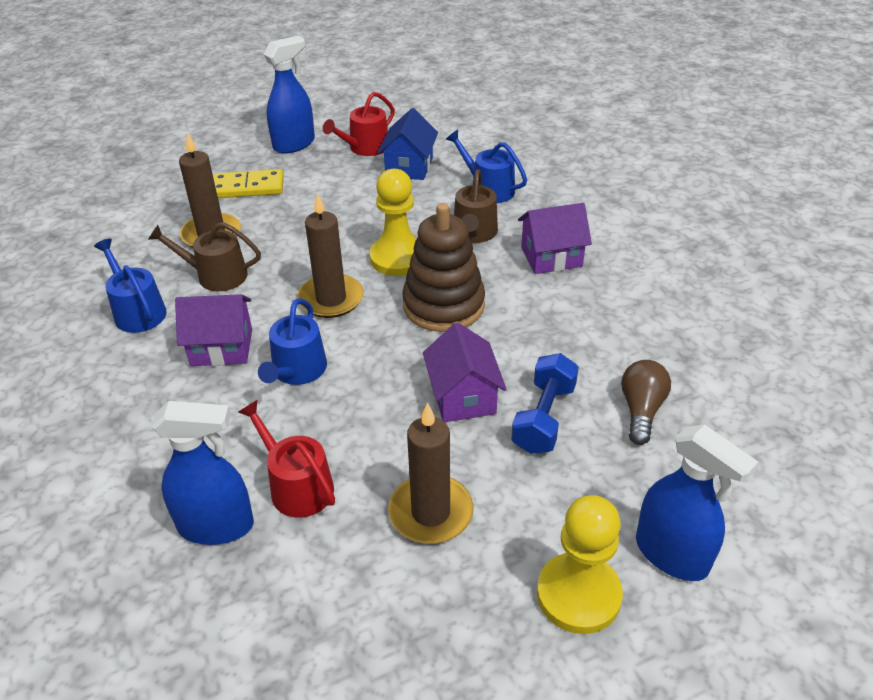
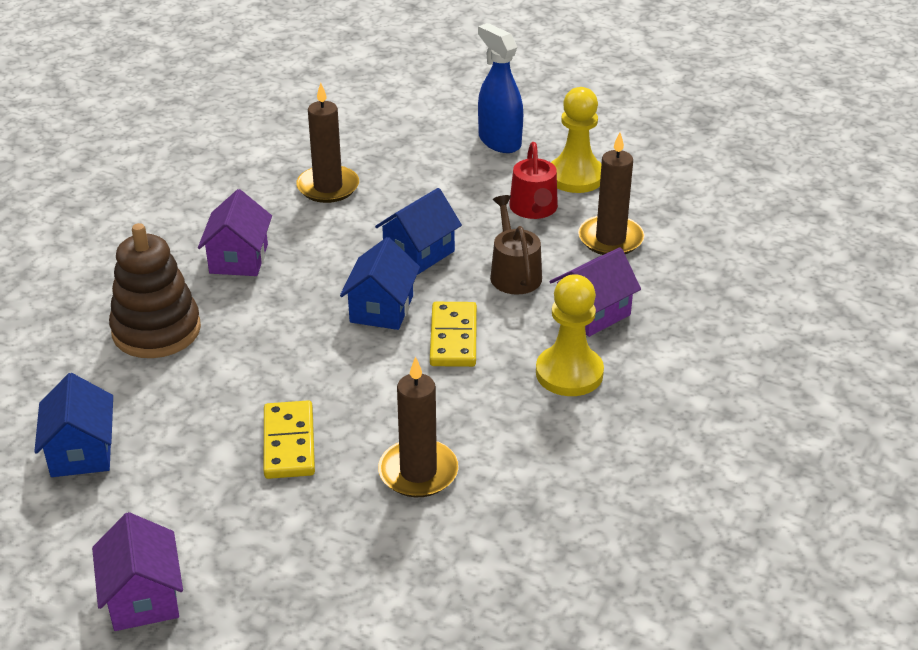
blue dumbbell: 1 -> 0
blue house: 1 -> 3
blue spray bottle: 3 -> 1
blue watering can: 3 -> 0
brown light bulb: 1 -> 0
brown watering can: 2 -> 1
red watering can: 2 -> 1
yellow domino: 1 -> 2

